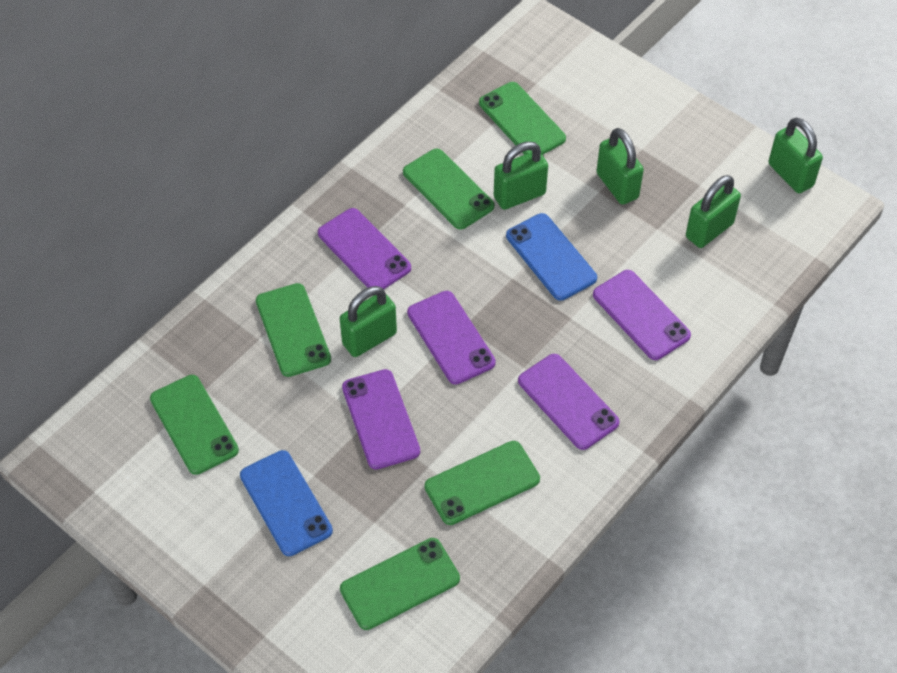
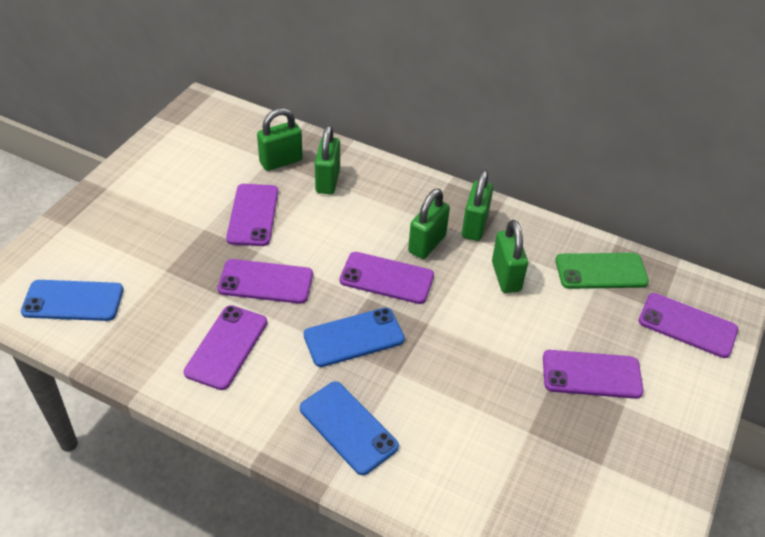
blue phone: 2 -> 3
green phone: 6 -> 1
purple phone: 5 -> 6

